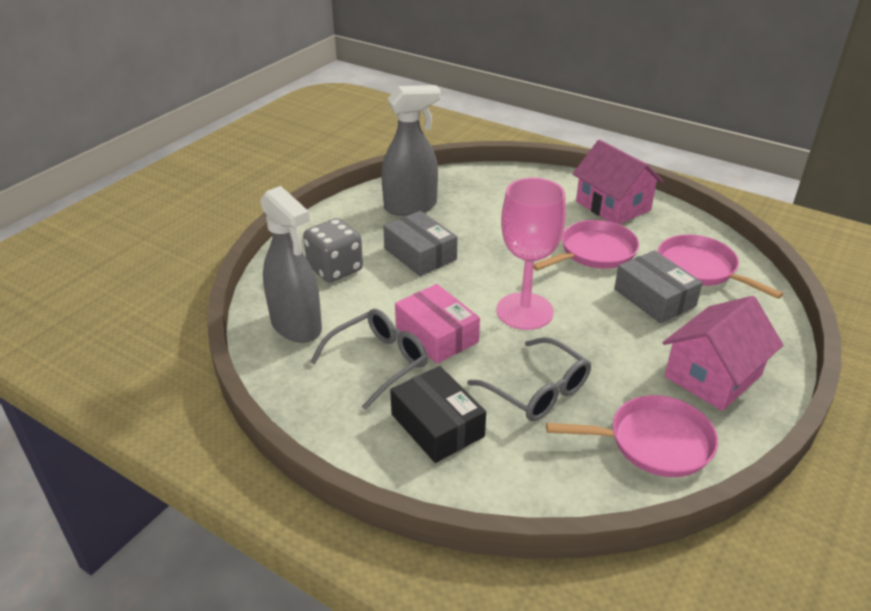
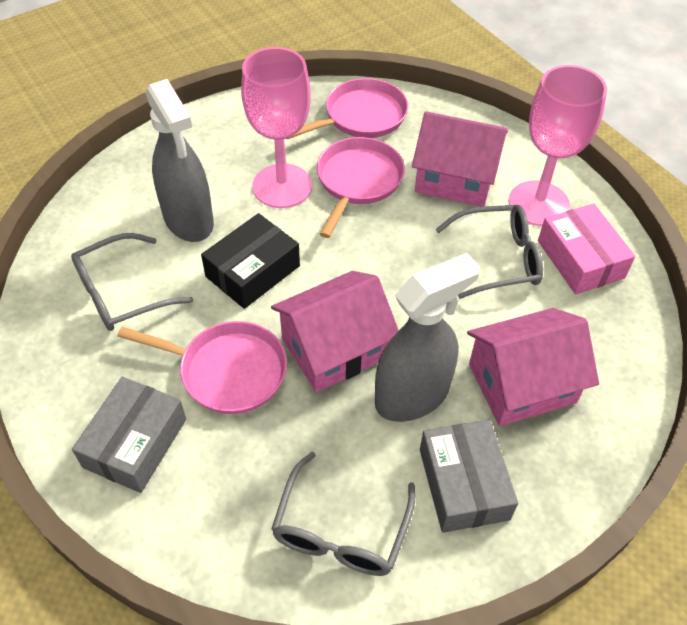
grey dice: 1 -> 0
grey glasses: 2 -> 3
pink goblet: 1 -> 2
pink house: 2 -> 3

